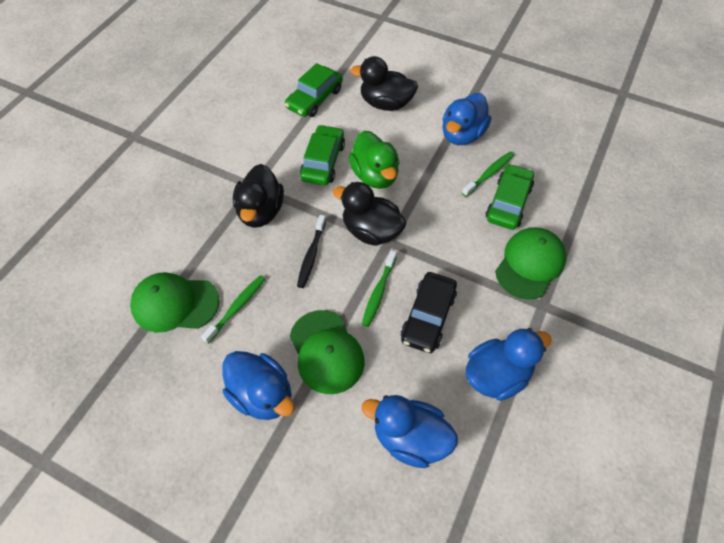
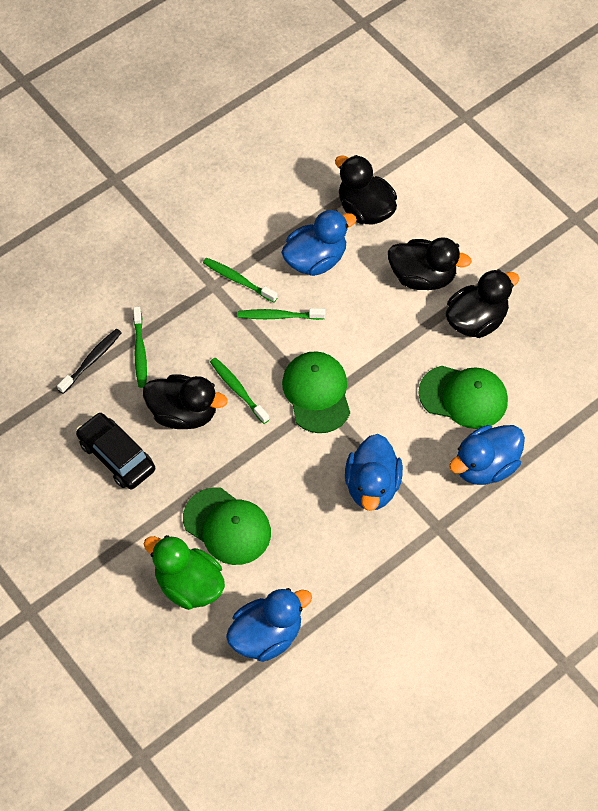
black duck: 3 -> 4
green car: 3 -> 0
green toothbrush: 3 -> 4

